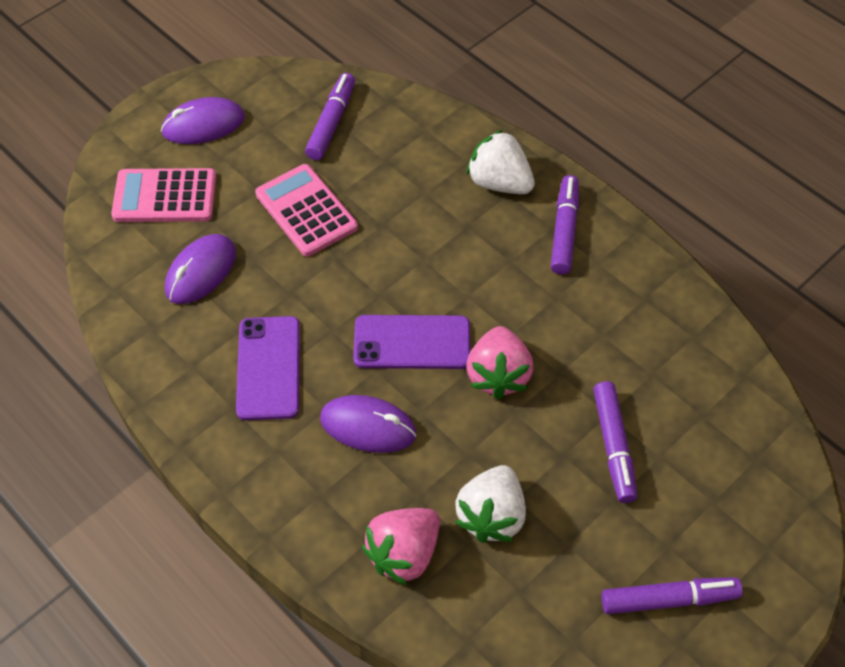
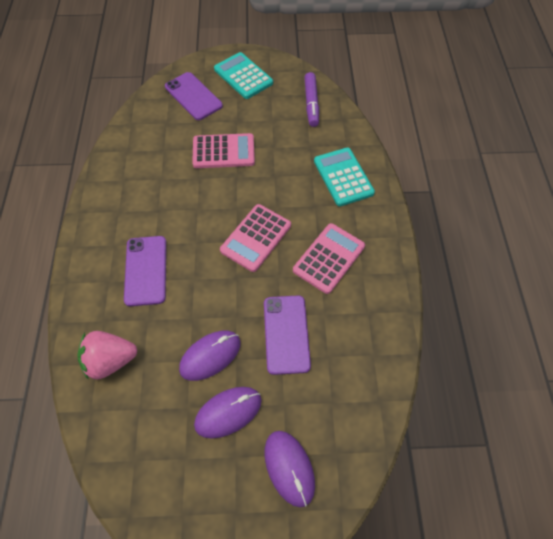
pink calculator: 2 -> 3
pink strawberry: 2 -> 1
purple marker: 4 -> 1
purple phone: 2 -> 3
turquoise calculator: 0 -> 2
white strawberry: 2 -> 0

